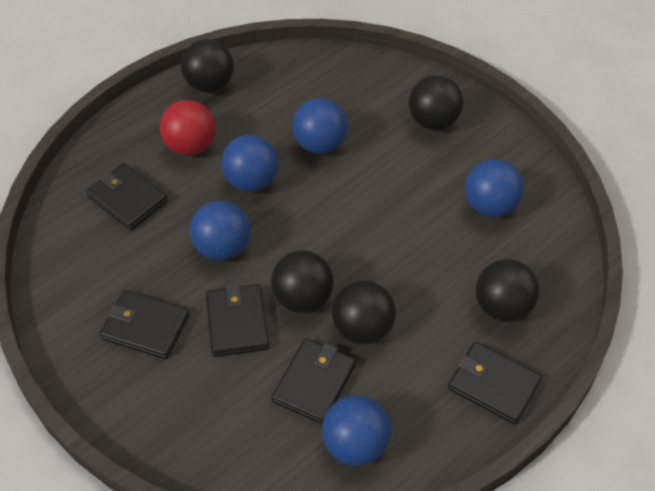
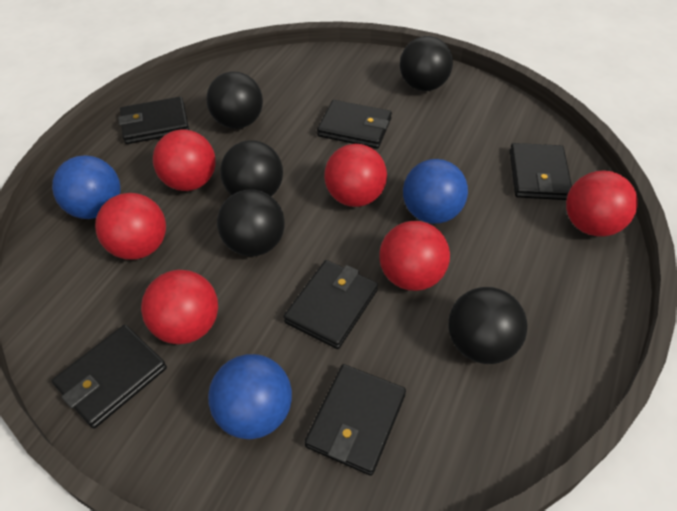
black wallet: 5 -> 6
blue ball: 5 -> 3
red ball: 1 -> 6

